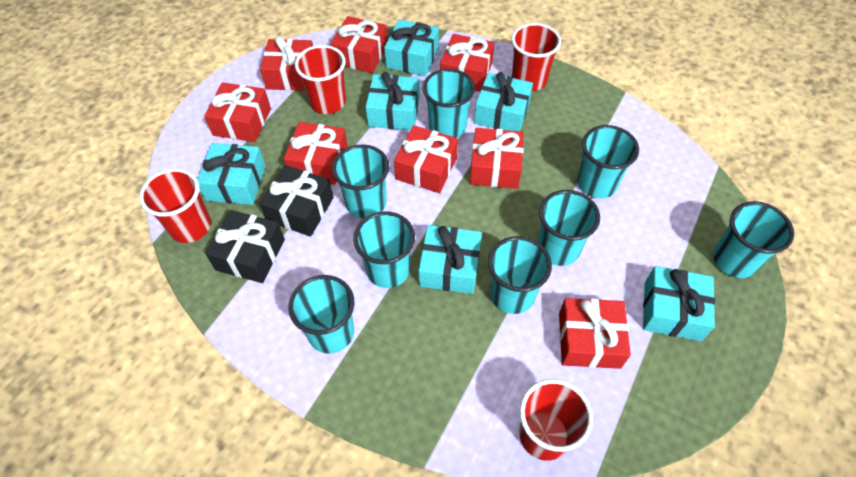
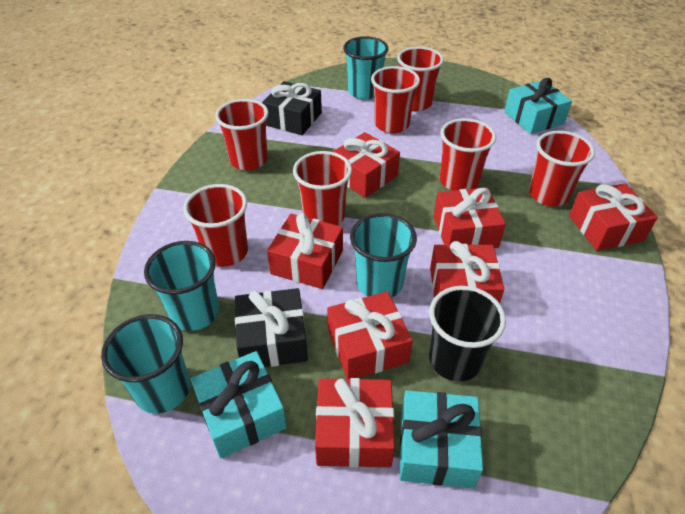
black cup: 0 -> 1
red cup: 4 -> 7
red gift: 8 -> 7
turquoise cup: 8 -> 4
turquoise gift: 6 -> 3

